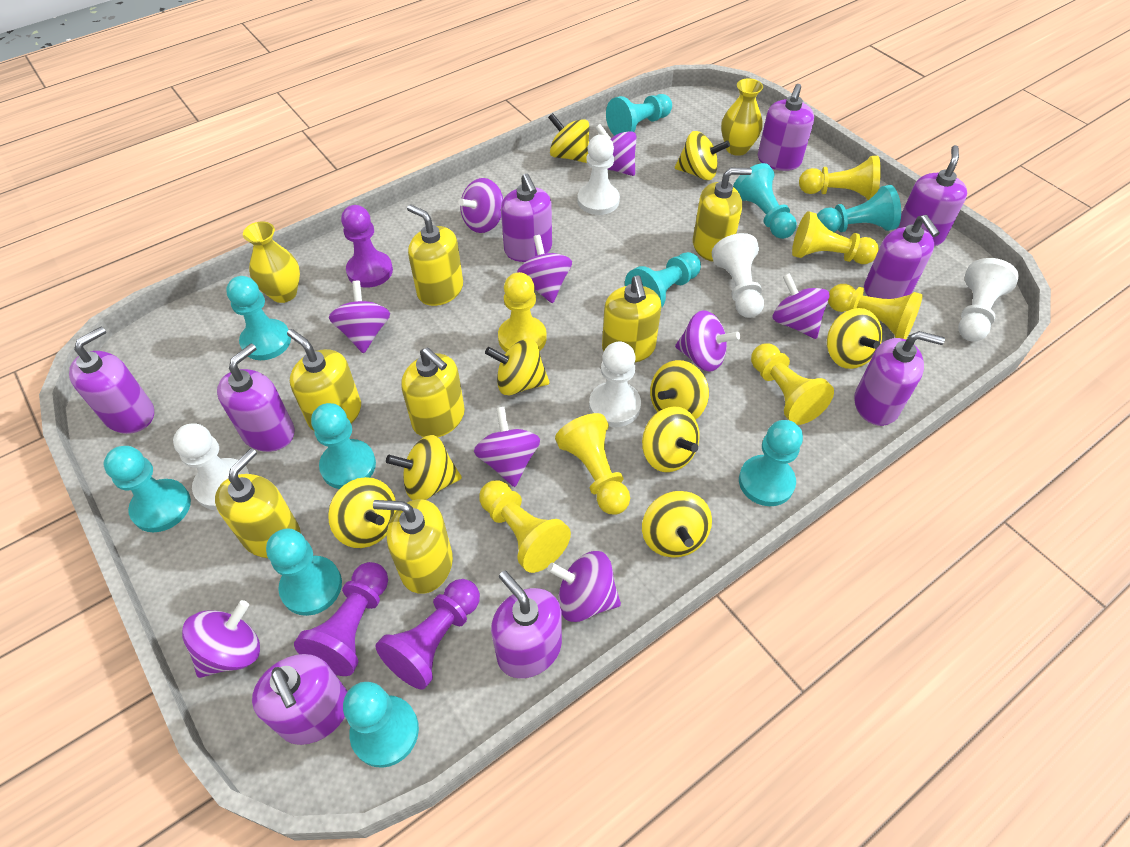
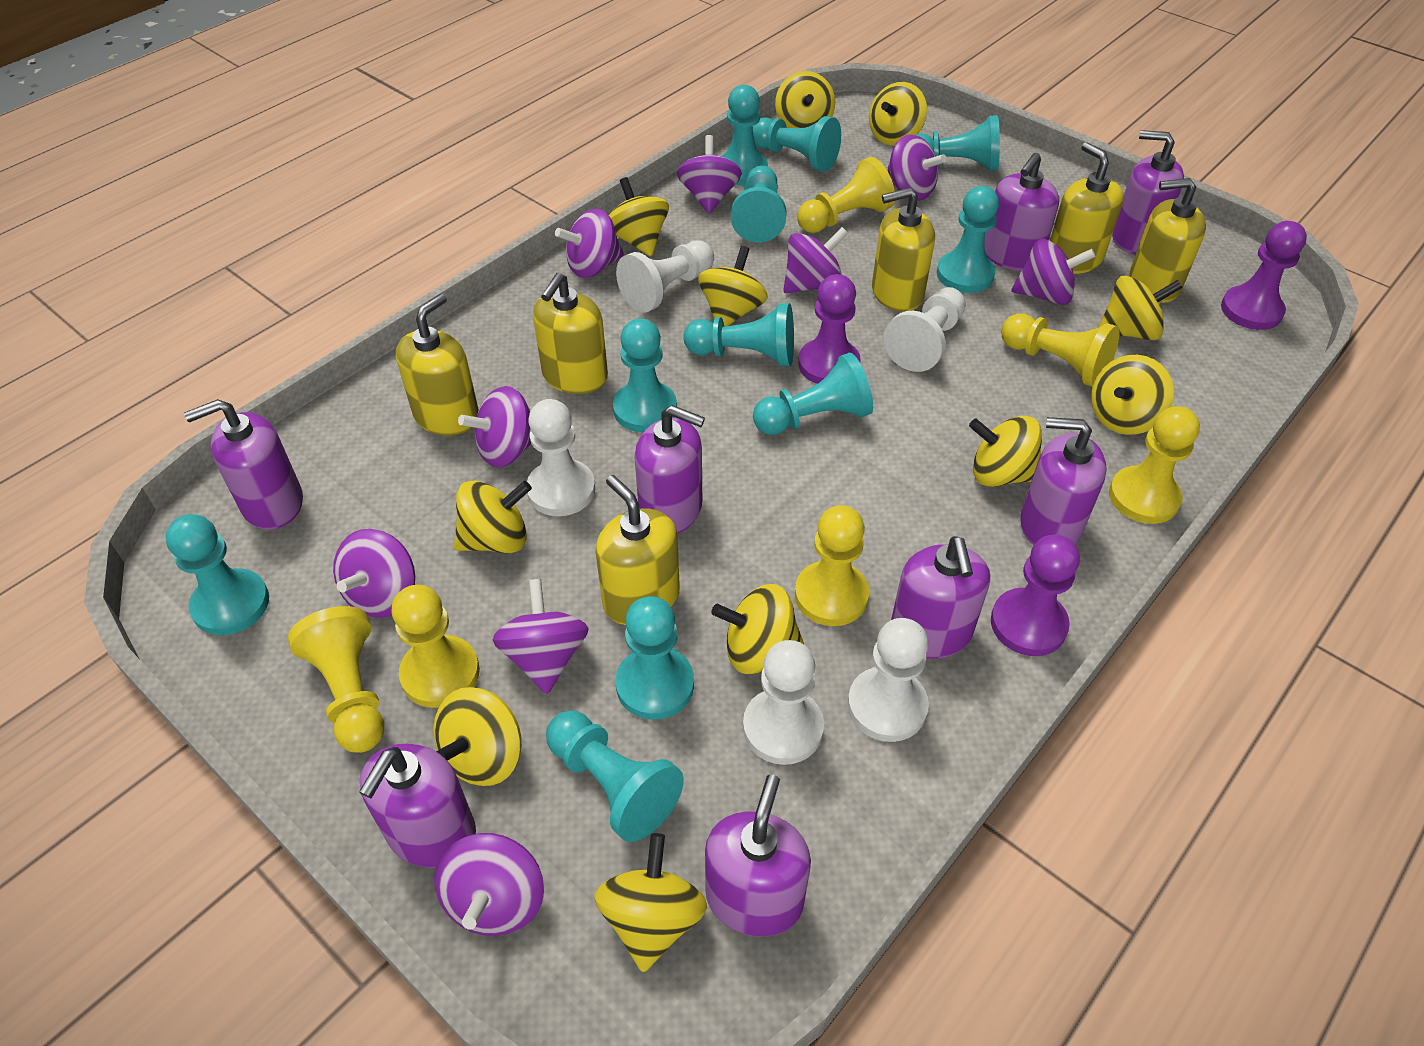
purple soap dispenser: 9 -> 8
turquoise pawn: 10 -> 11
yellow pawn: 7 -> 6
yellow soap dispenser: 7 -> 6
yellow spinning top: 9 -> 11
yellow vase: 2 -> 0

